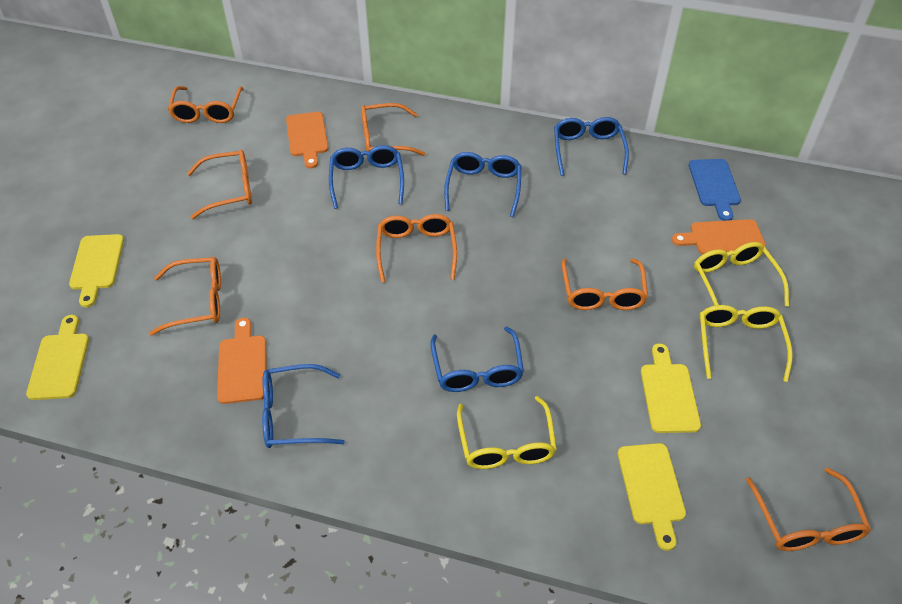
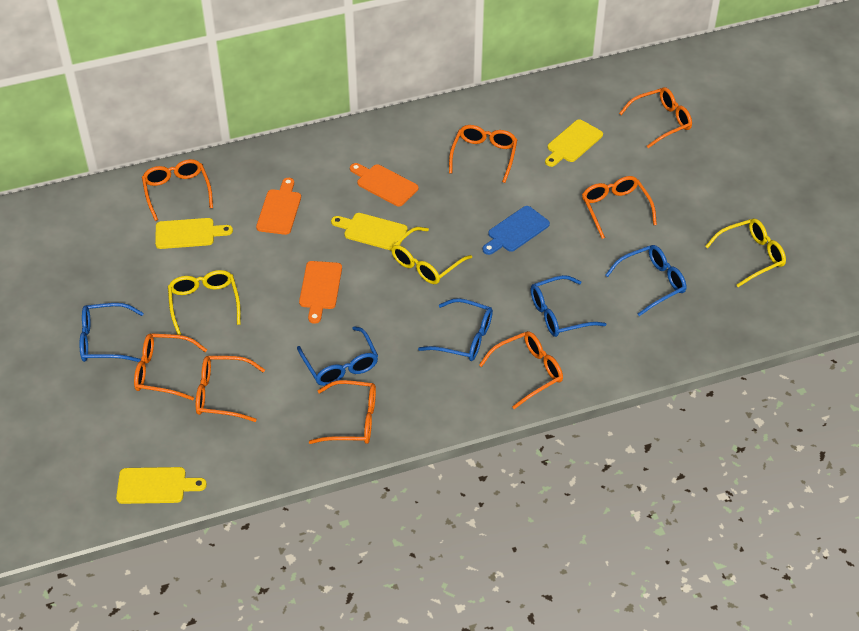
orange glasses: 7 -> 8

